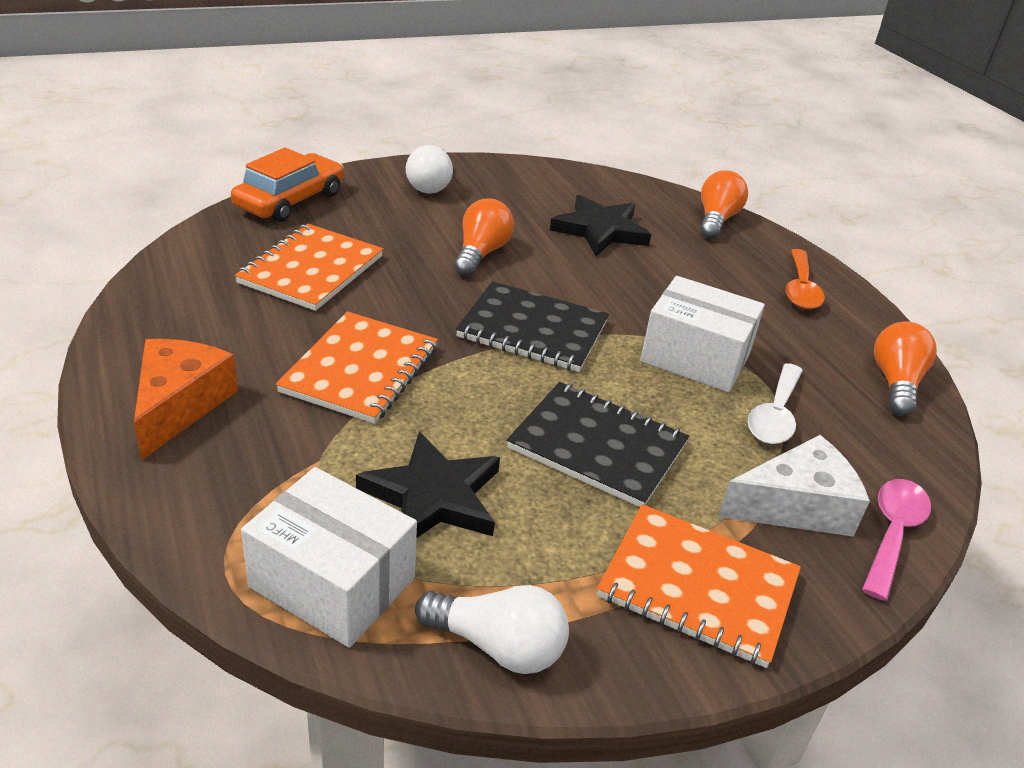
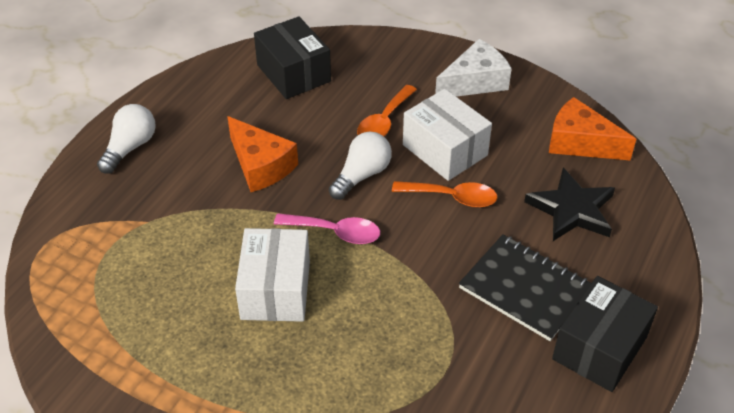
black box: 0 -> 2
black notebook: 2 -> 1
black star: 2 -> 1
orange car: 1 -> 0
orange cheese: 1 -> 2
orange light bulb: 3 -> 0
orange notebook: 3 -> 0
orange spoon: 1 -> 2
white spoon: 1 -> 0

